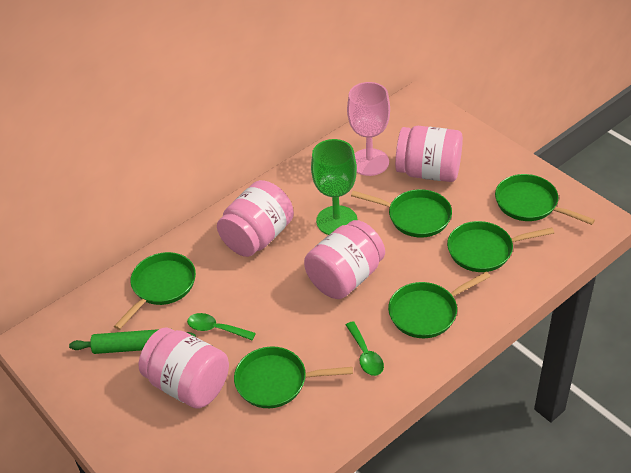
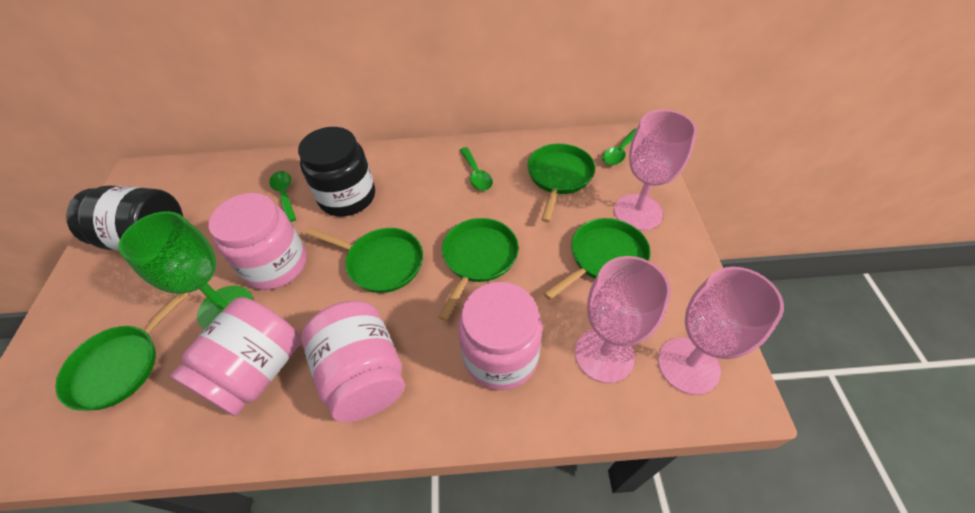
black jar: 0 -> 2
green pan: 6 -> 5
green rolling pin: 1 -> 0
green spoon: 2 -> 3
pink goblet: 1 -> 3

